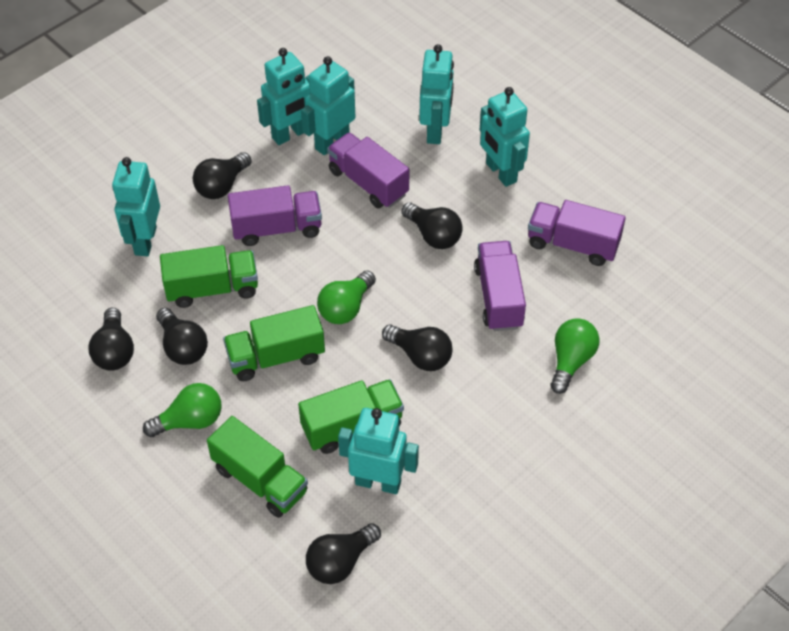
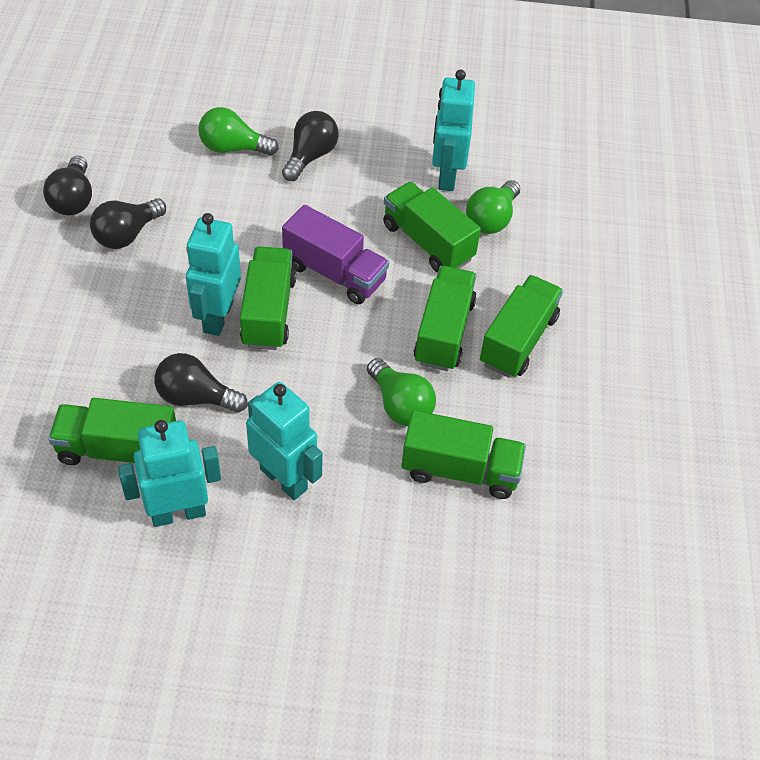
black light bulb: 6 -> 4
green truck: 4 -> 6
purple truck: 4 -> 1
turquoise robot: 6 -> 4

